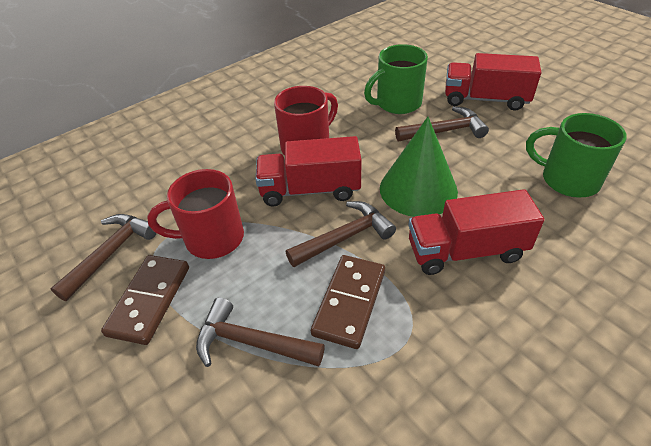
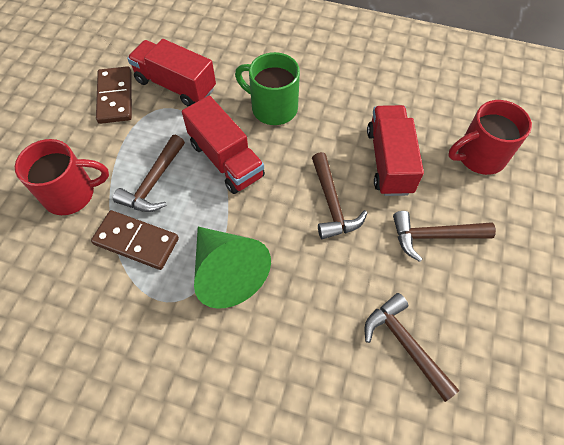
green mug: 2 -> 1

